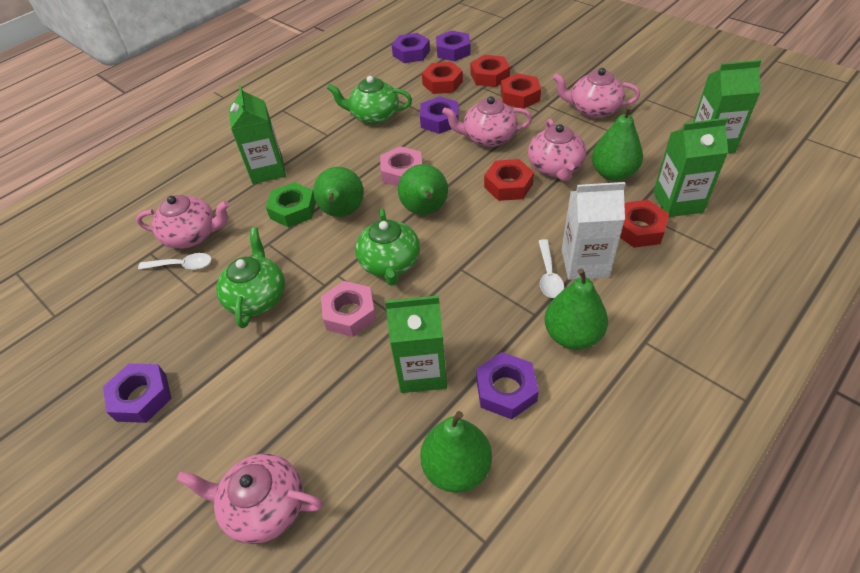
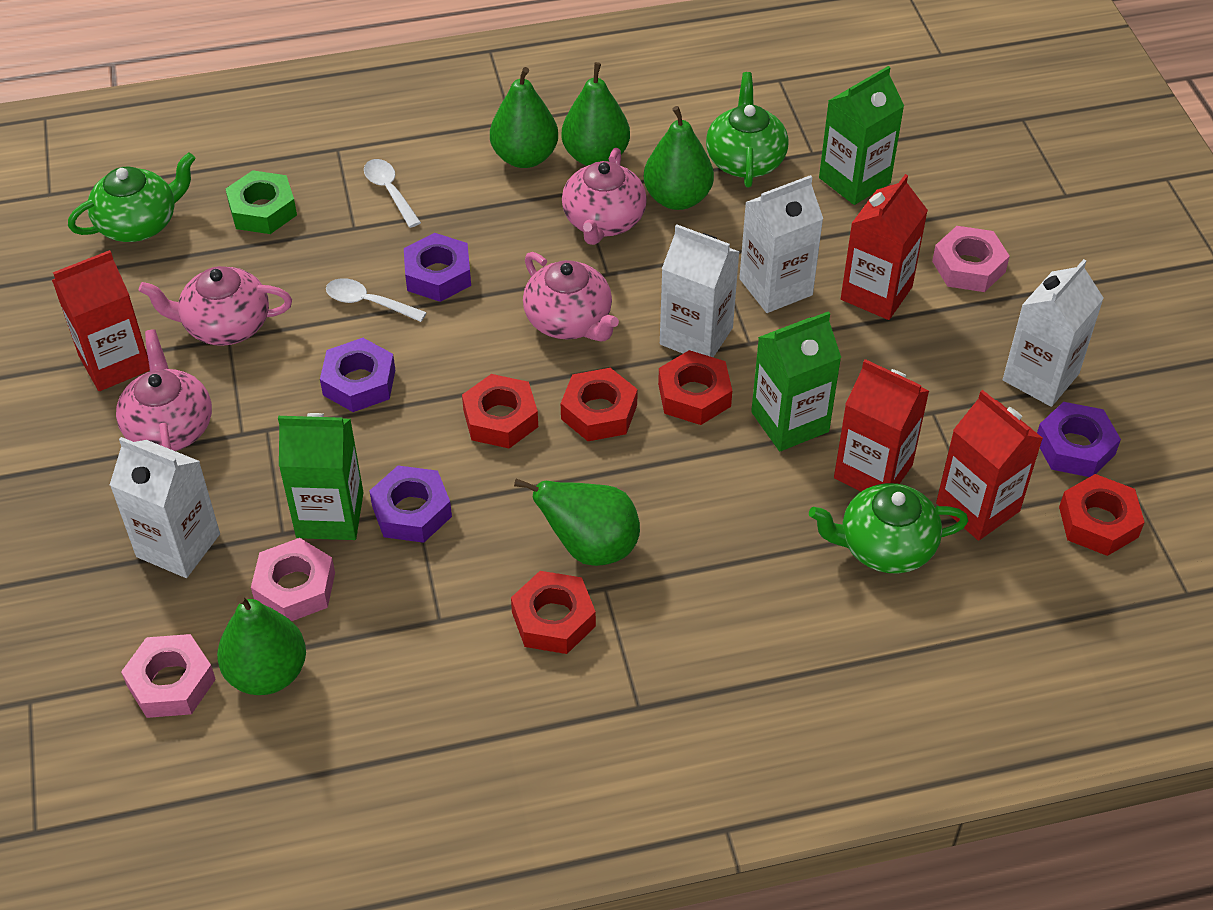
green carton: 4 -> 3
pink nut: 2 -> 3
pink teapot: 5 -> 4
purple nut: 5 -> 4
red carton: 0 -> 4
white carton: 1 -> 4

